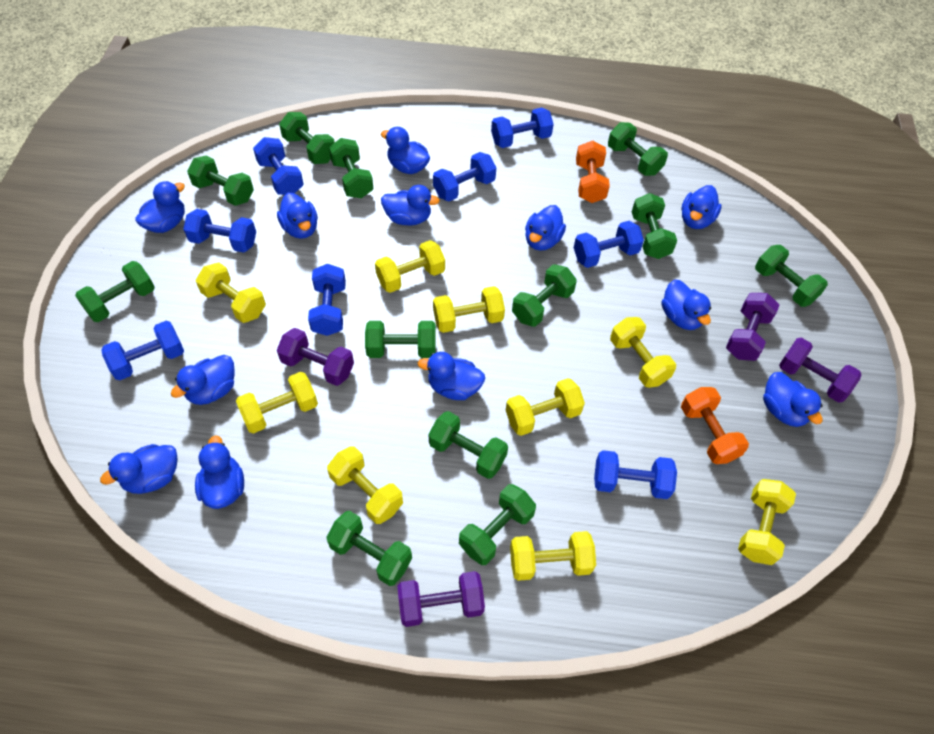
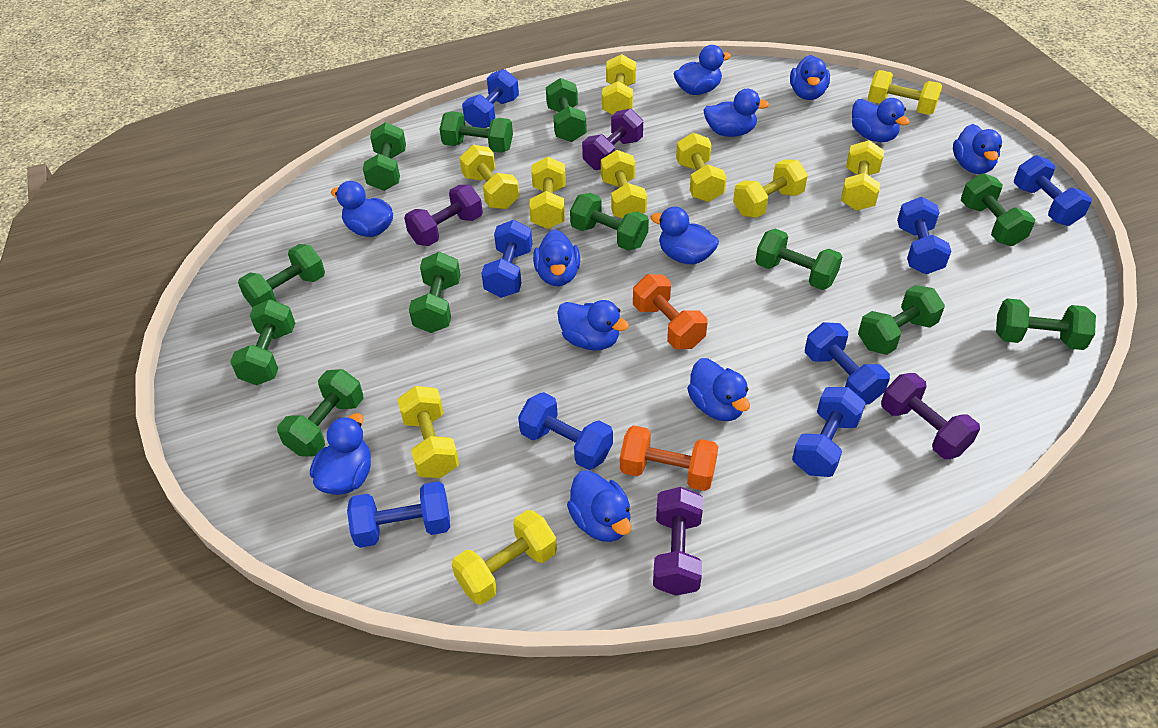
yellow dumbbell: 9 -> 10

